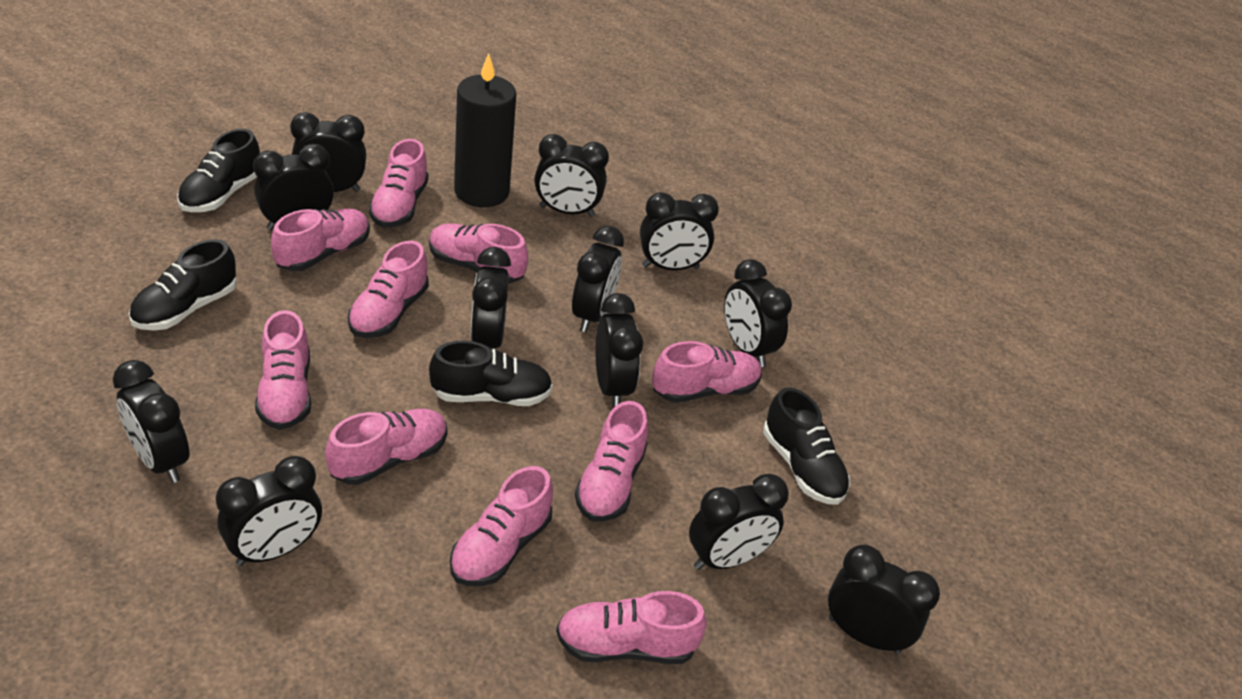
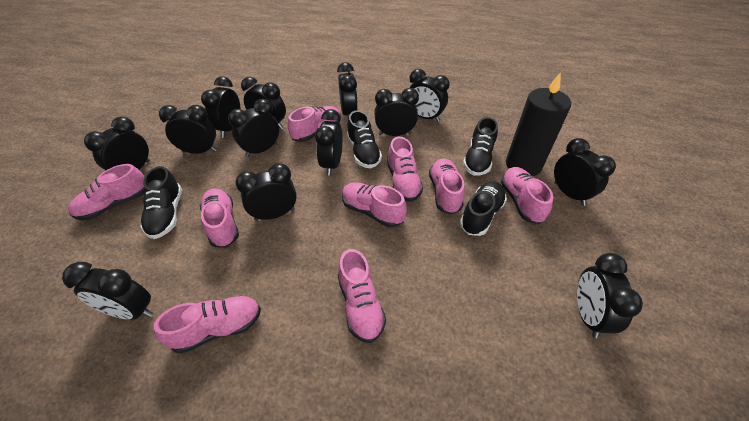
black clock: 12 -> 13
pink shoe: 10 -> 9

